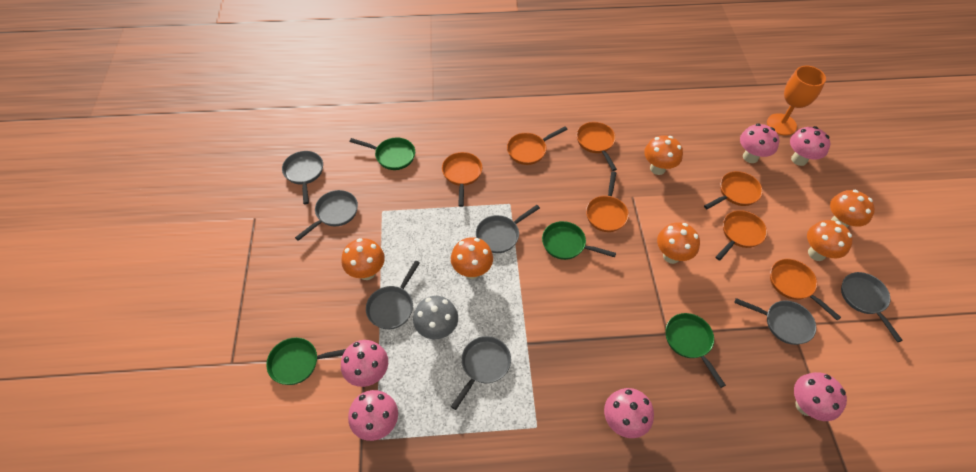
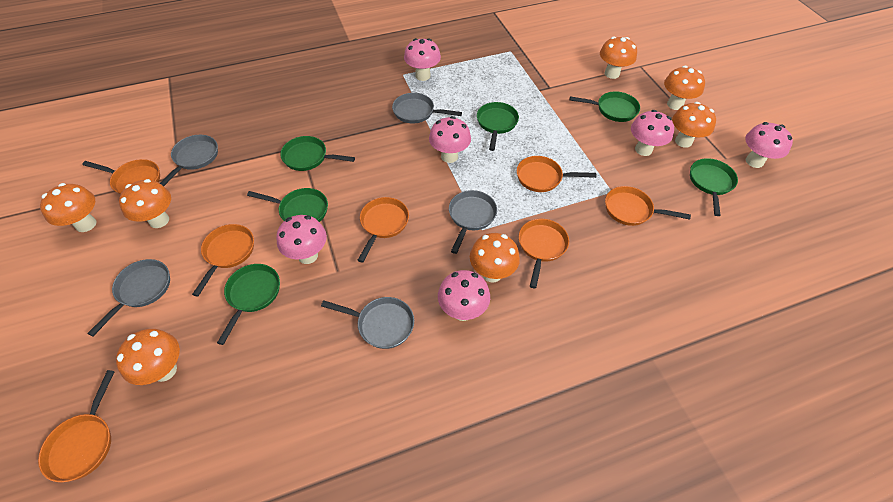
green pan: 4 -> 6
grey mushroom: 1 -> 0
grey pan: 7 -> 5
orange goblet: 1 -> 0
orange mushroom: 6 -> 7

